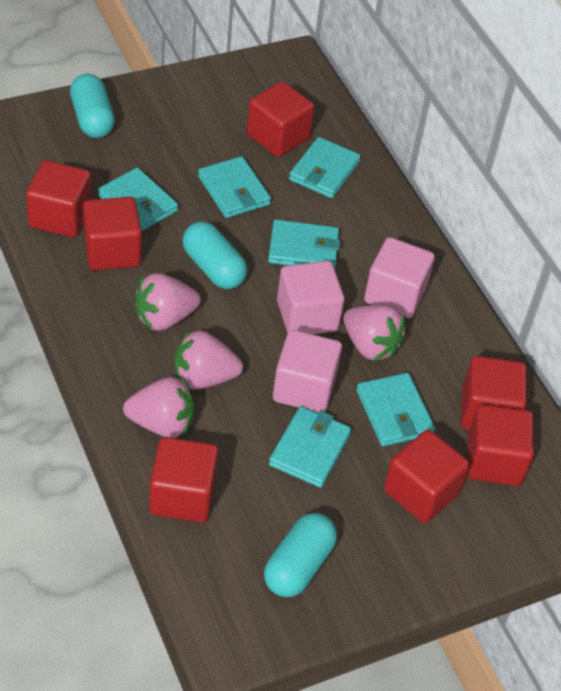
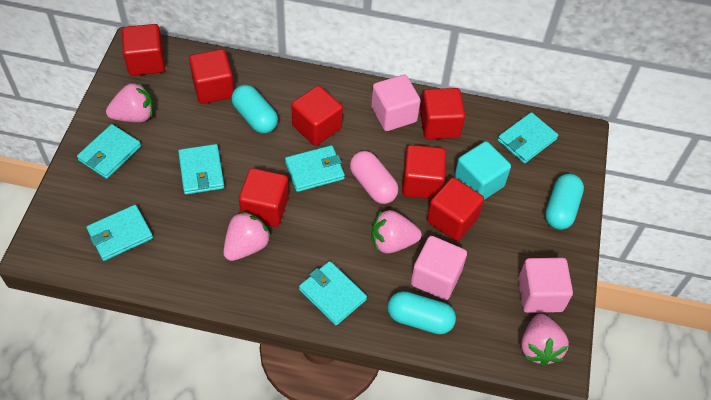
pink capsule: 0 -> 1
turquoise cube: 0 -> 1

